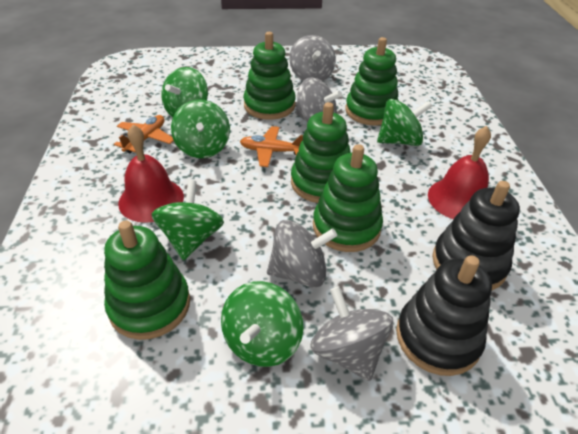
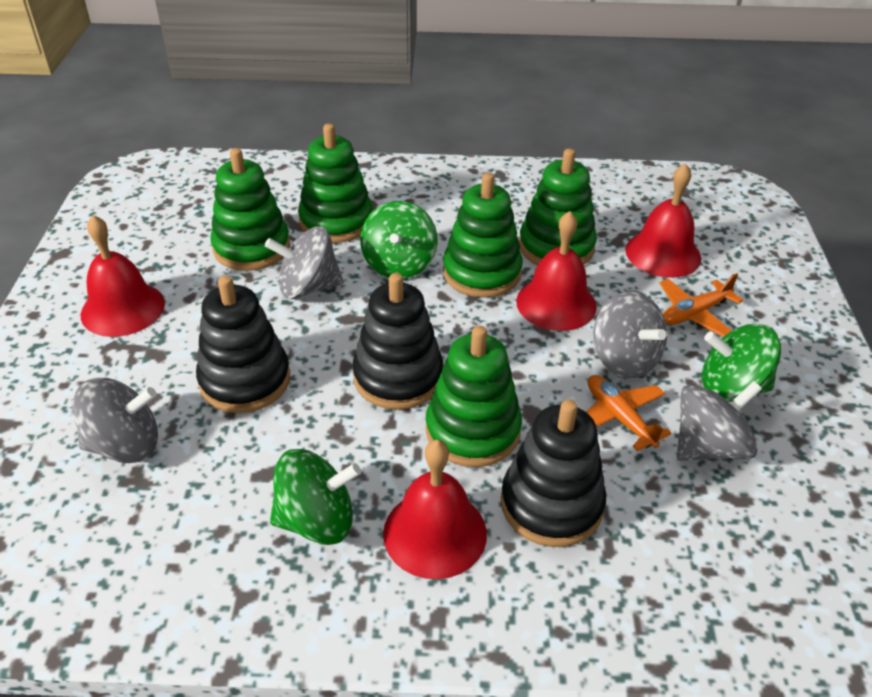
black stacking toy: 2 -> 3
green spinning top: 5 -> 3
red bell: 2 -> 4

